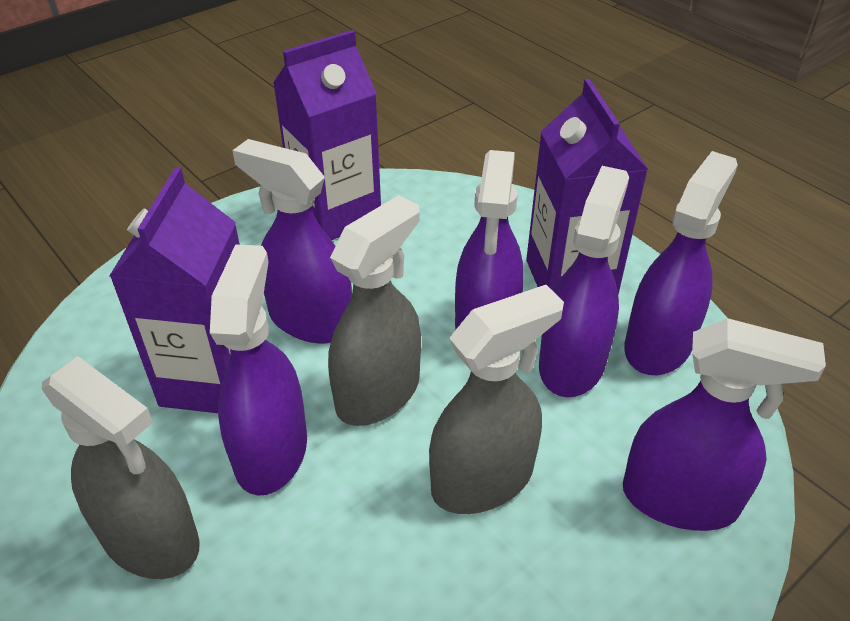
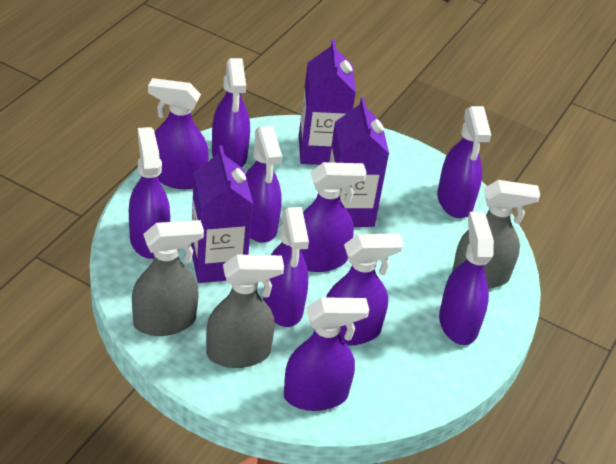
purple spray bottle: 6 -> 10

